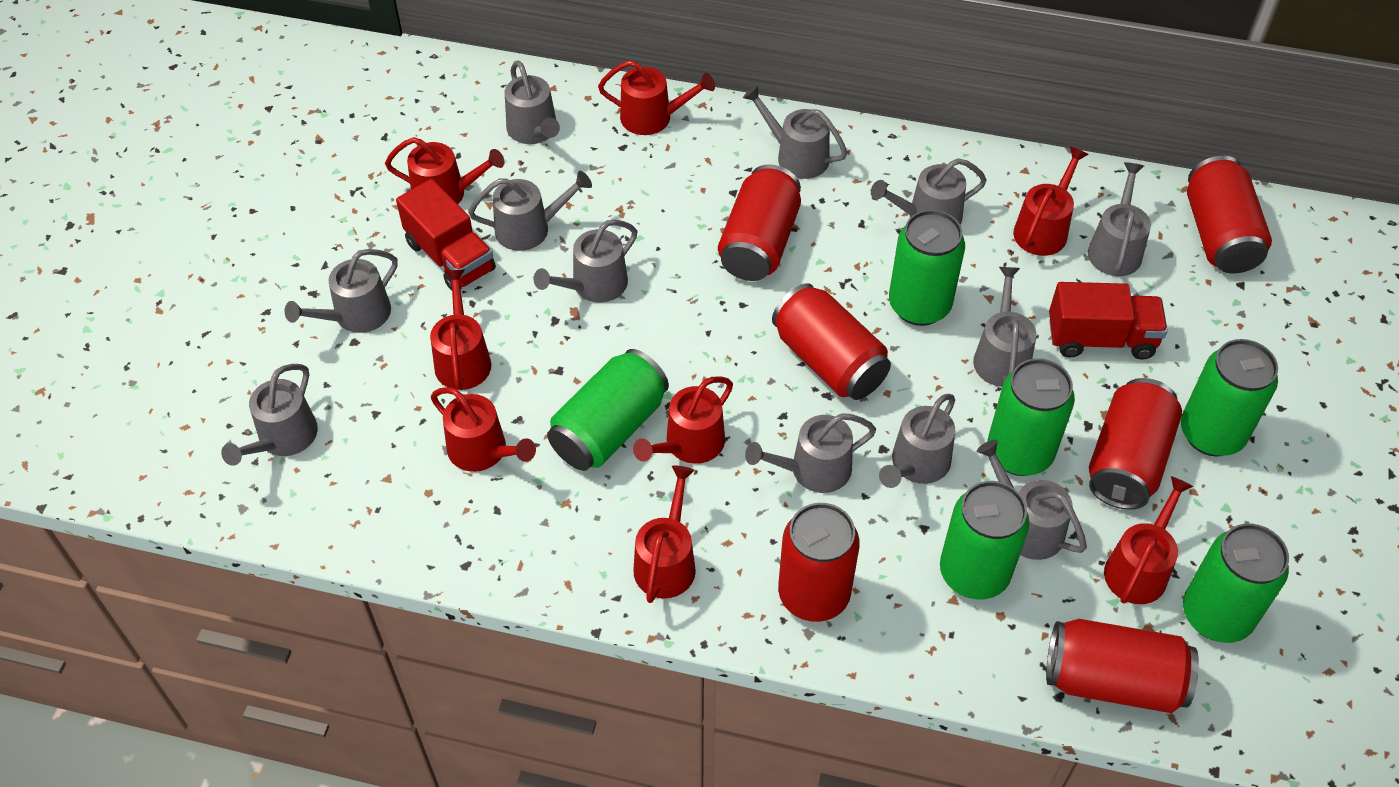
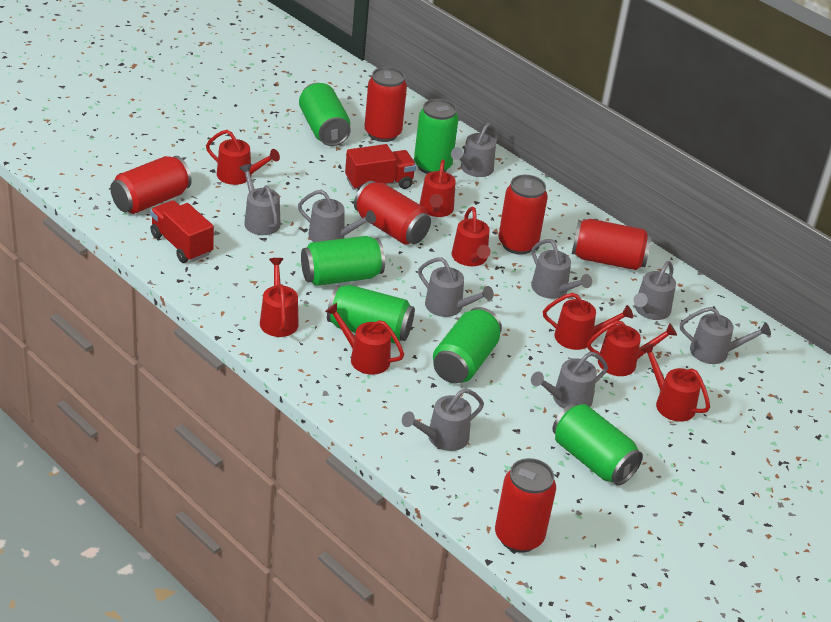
grey watering can: 12 -> 9

